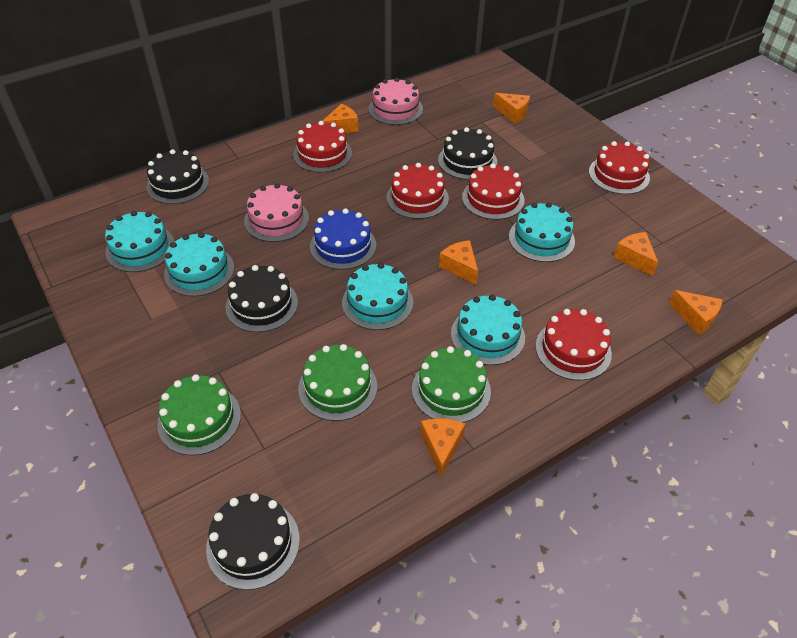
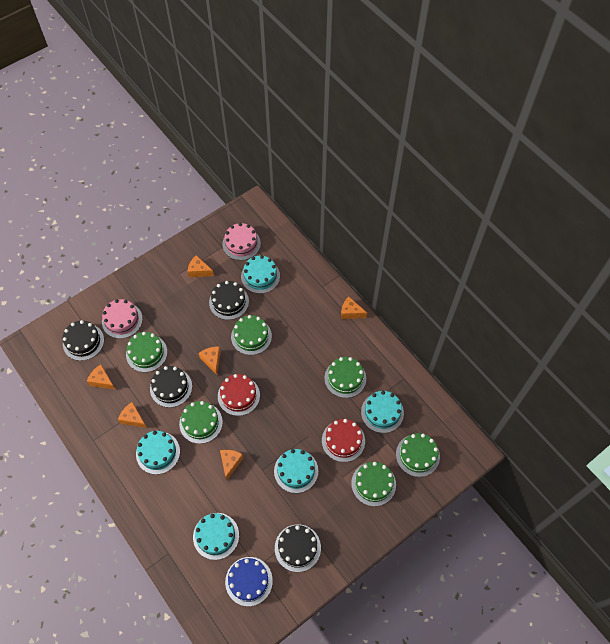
green cake: 3 -> 6
red cake: 5 -> 2

